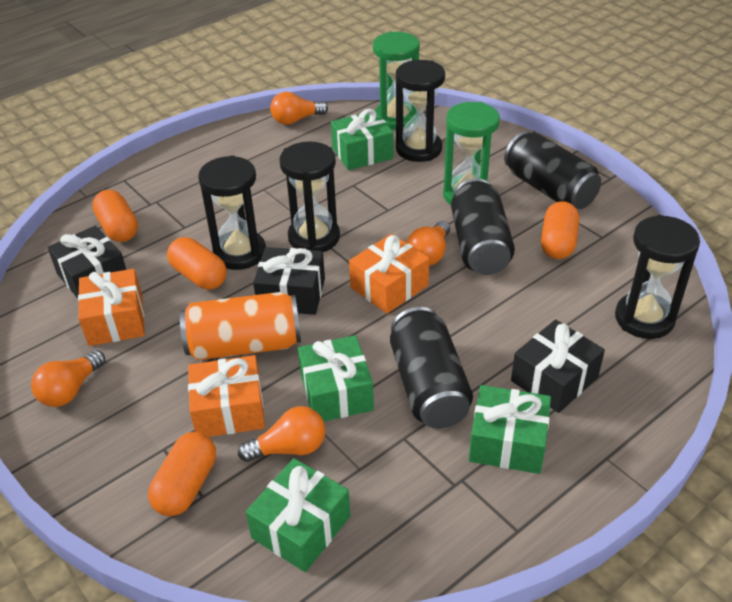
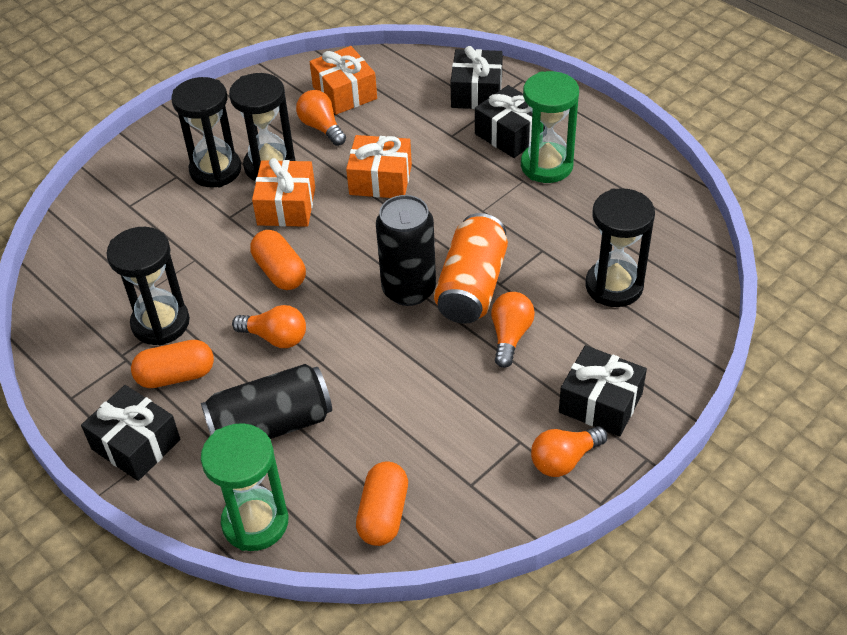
black can: 3 -> 2
black gift: 3 -> 4
green gift: 4 -> 0
orange capsule: 4 -> 3

